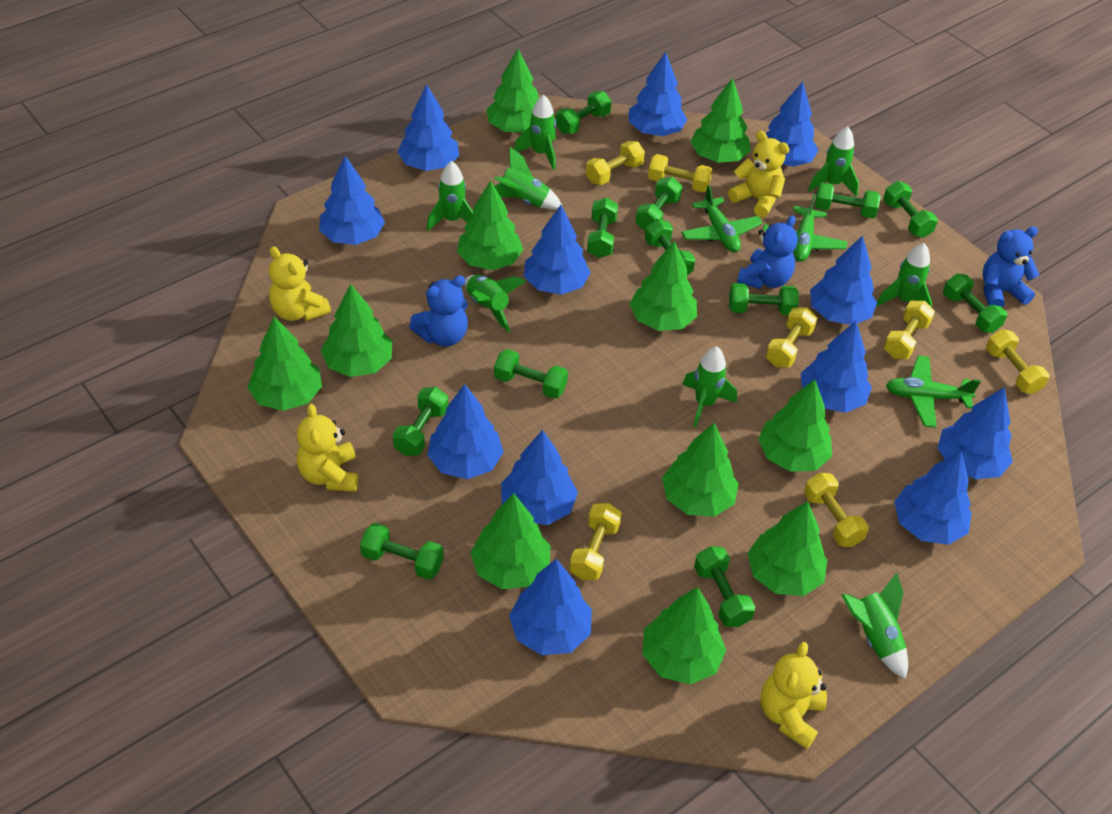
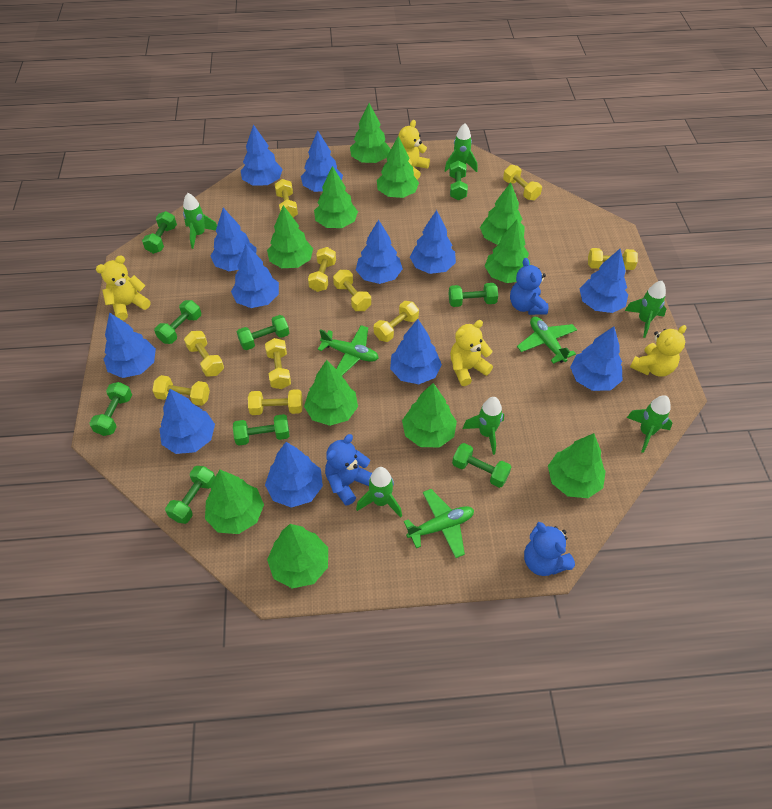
green dumbbell: 12 -> 9
green rocket: 8 -> 6
yellow dumbbell: 7 -> 10

